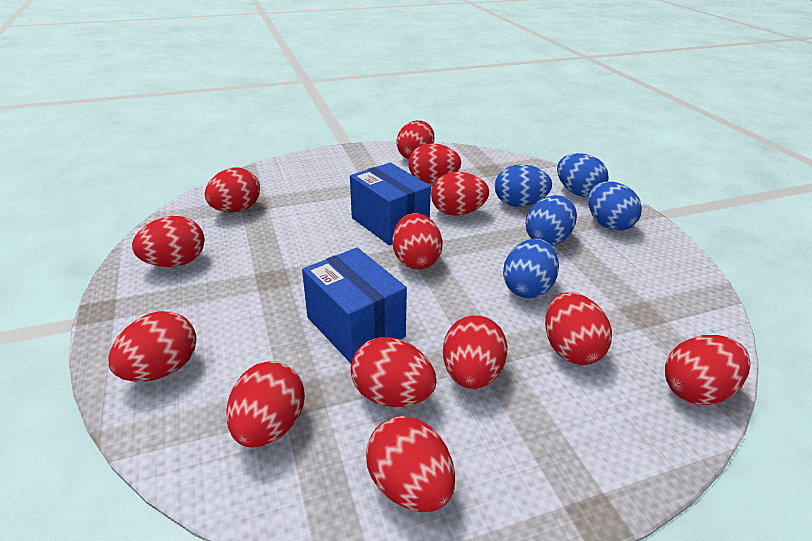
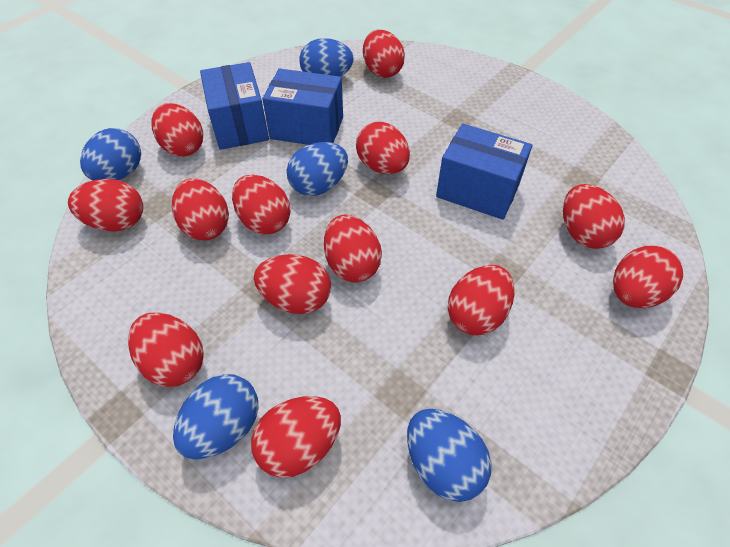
blue box: 2 -> 3

